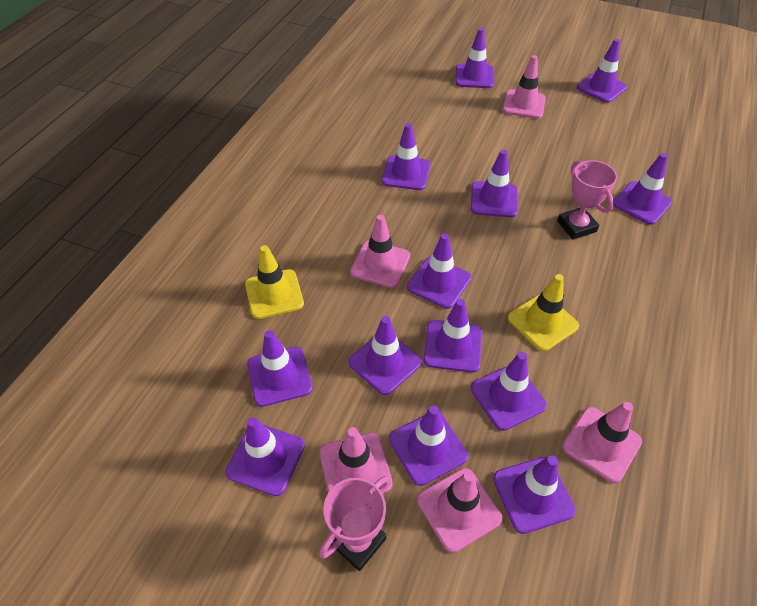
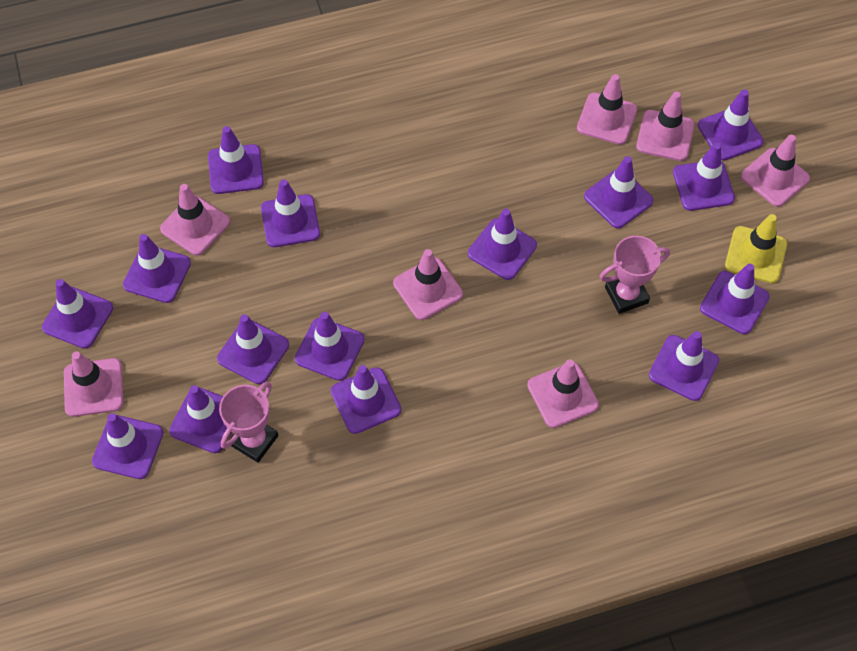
pink traffic cone: 5 -> 7
purple traffic cone: 13 -> 15
yellow traffic cone: 2 -> 1

